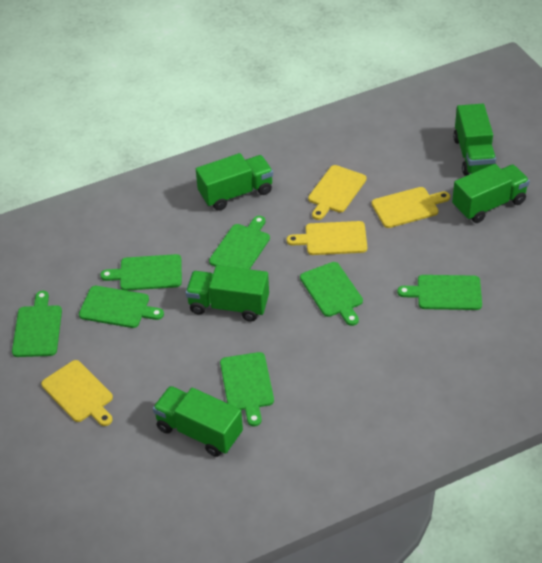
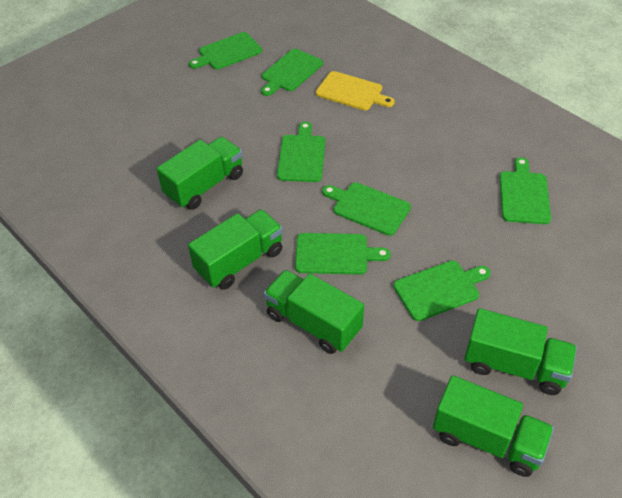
yellow cutting board: 4 -> 1

